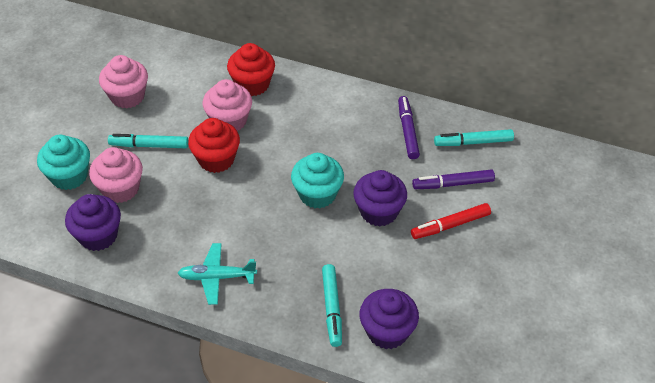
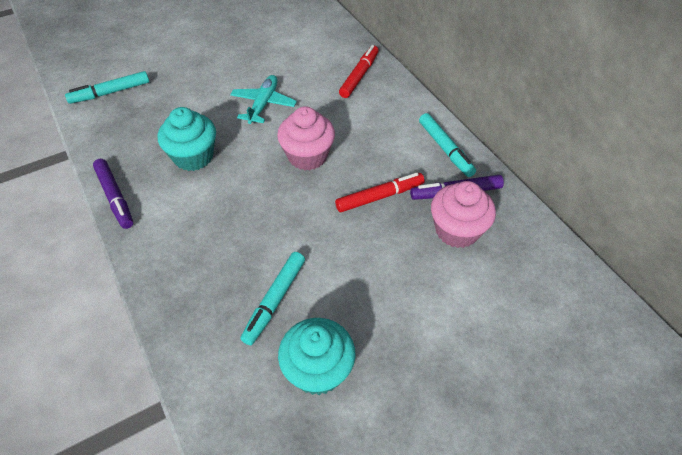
pink cupcake: 3 -> 2
purple cupcake: 3 -> 0
red cupcake: 2 -> 0
red marker: 1 -> 2

